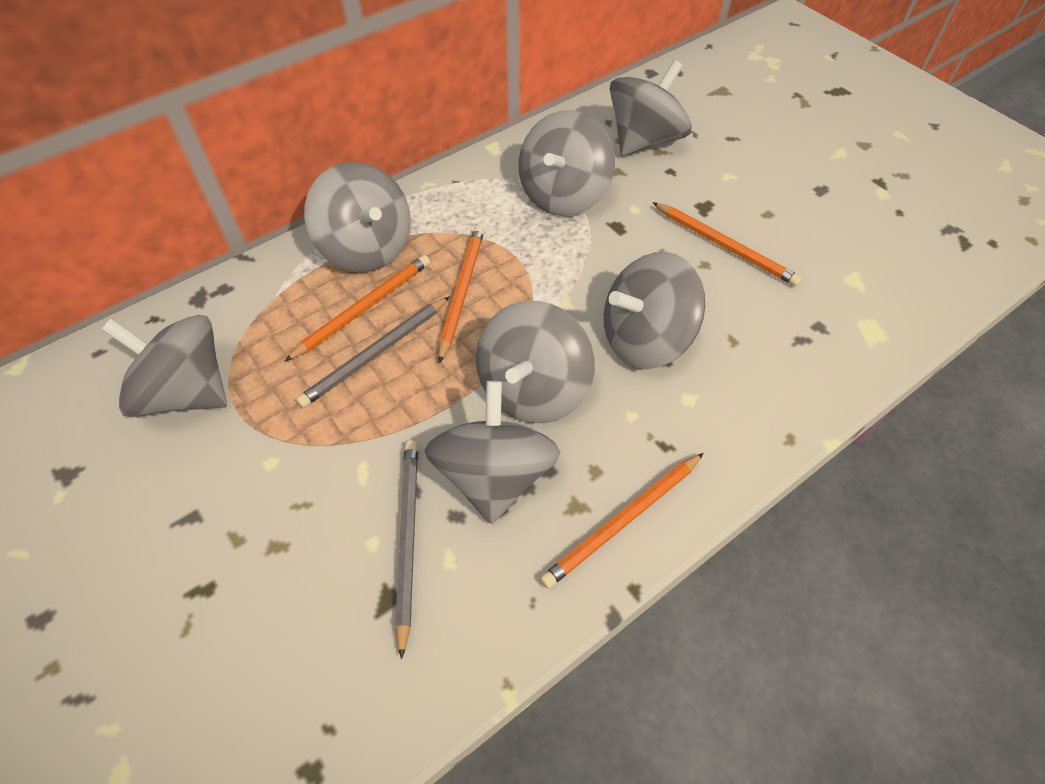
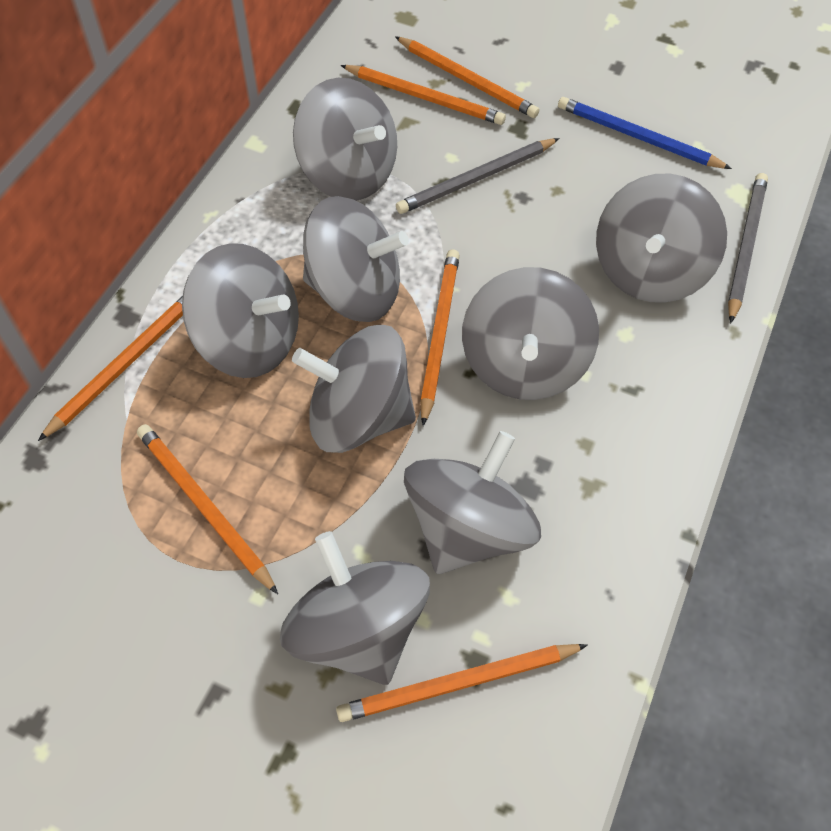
blue pencil: 0 -> 1
grey spinning top: 7 -> 8
orange pencil: 4 -> 6

